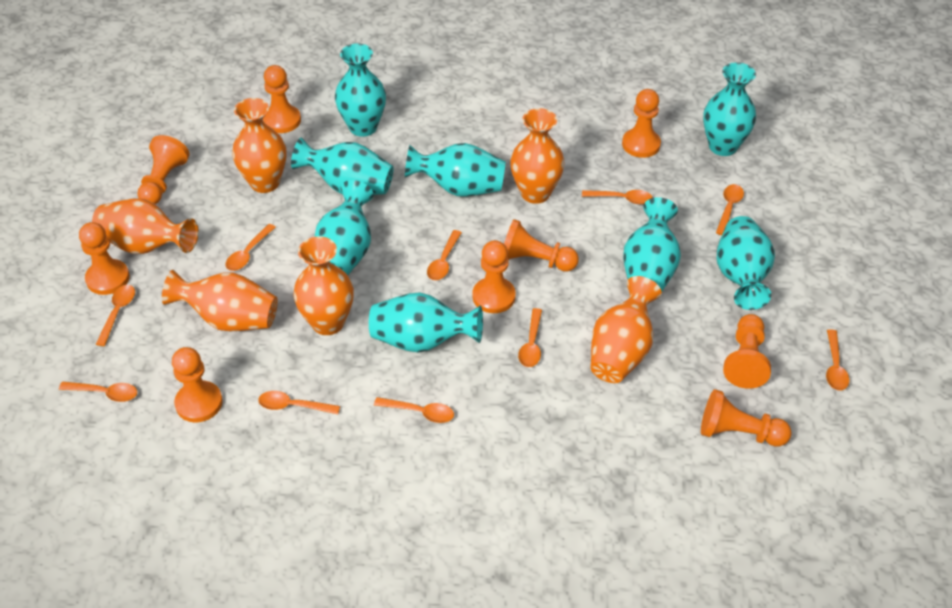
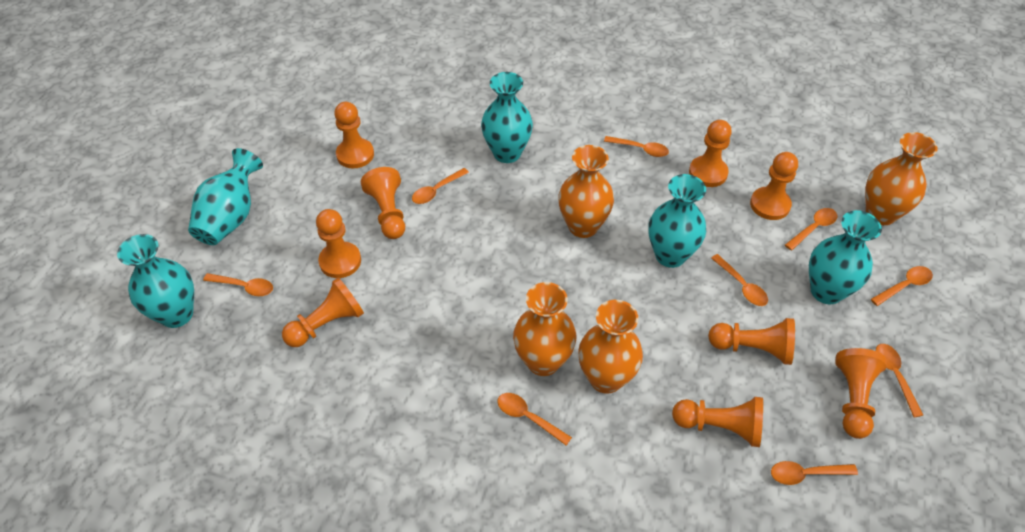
orange spoon: 10 -> 9
orange vase: 6 -> 4
turquoise vase: 8 -> 5

